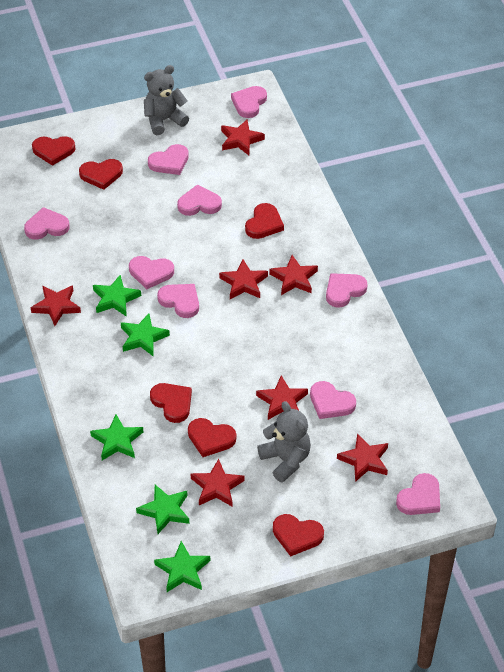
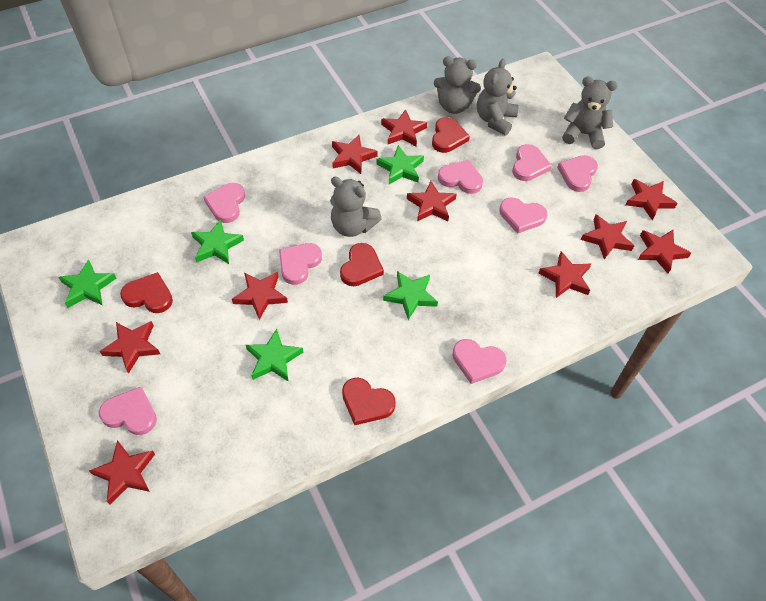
grey teddy bear: 2 -> 4
pink heart: 9 -> 8
red heart: 6 -> 4
red star: 7 -> 10

